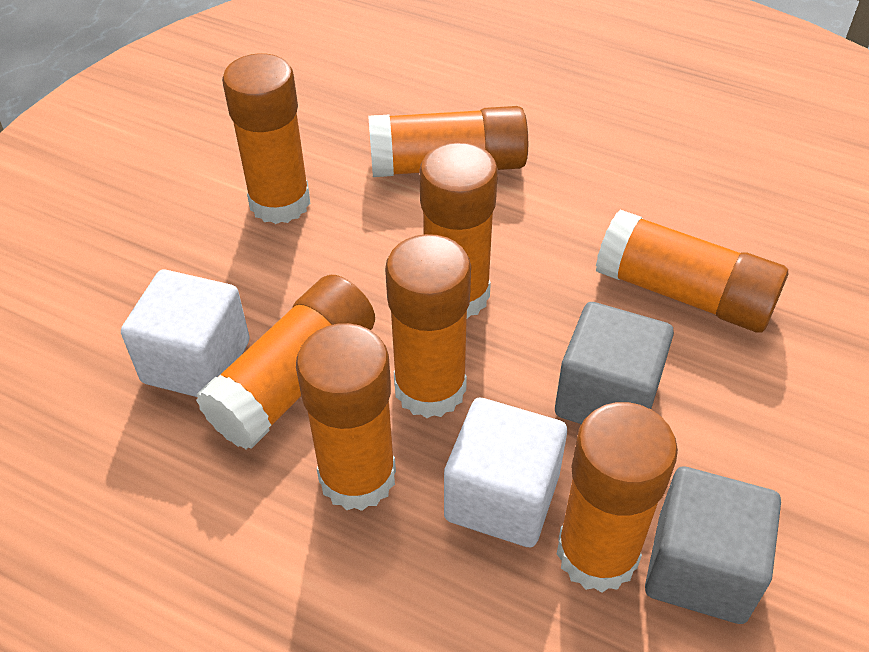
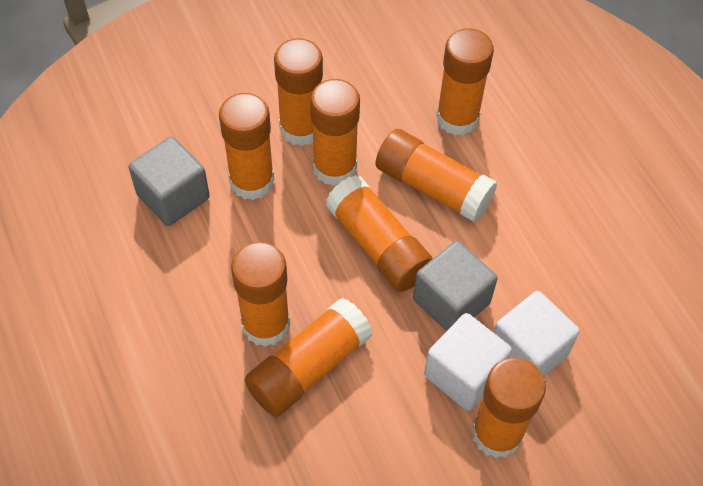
orange glue stick: 8 -> 9

